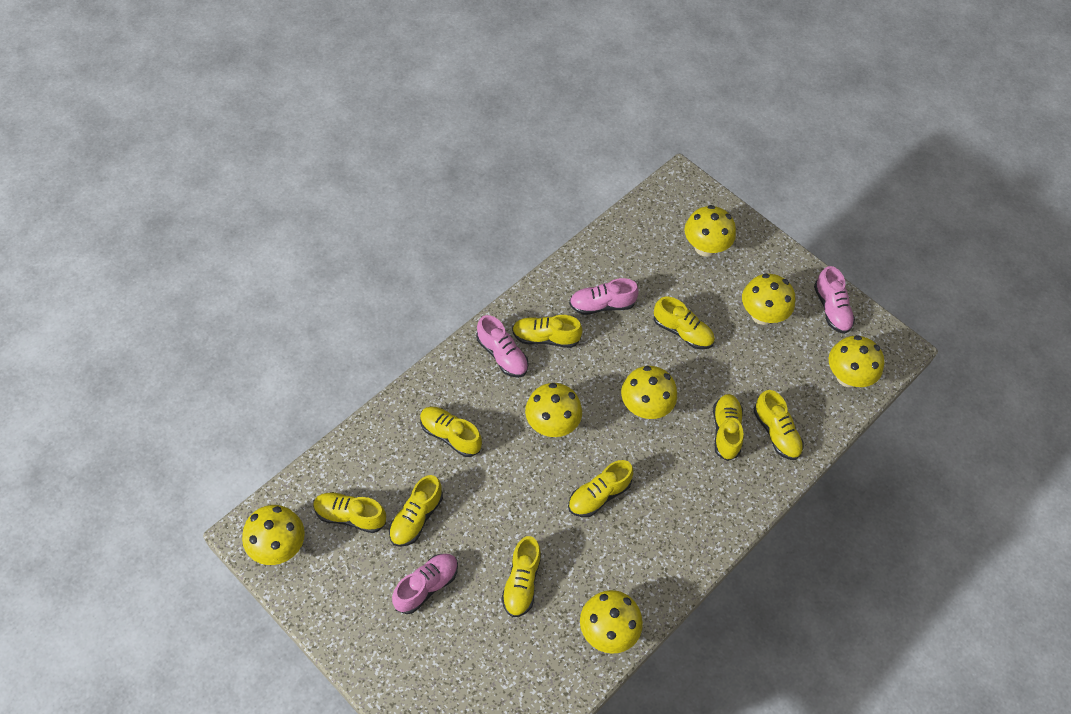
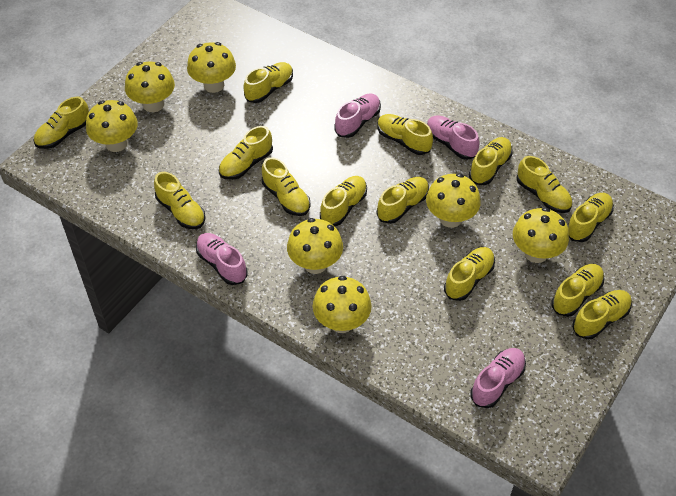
yellow shoe: 9 -> 14

